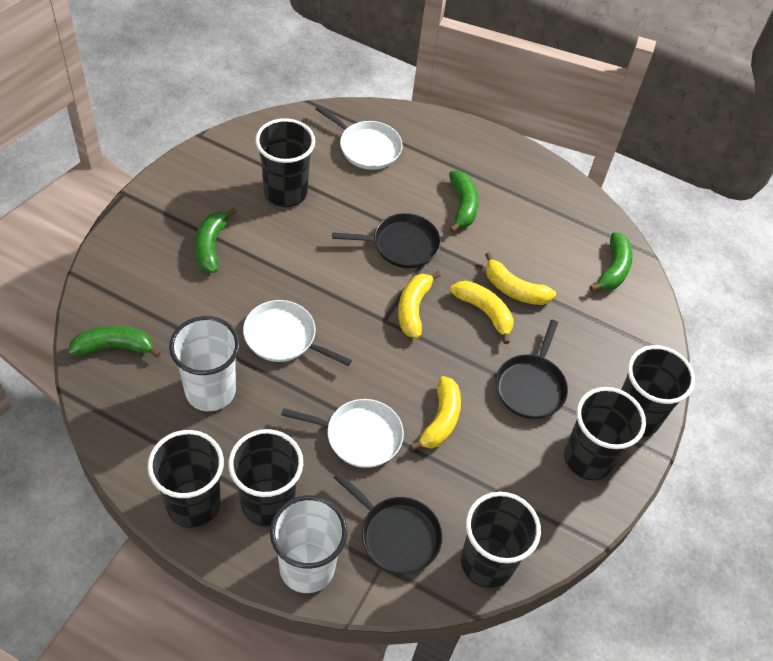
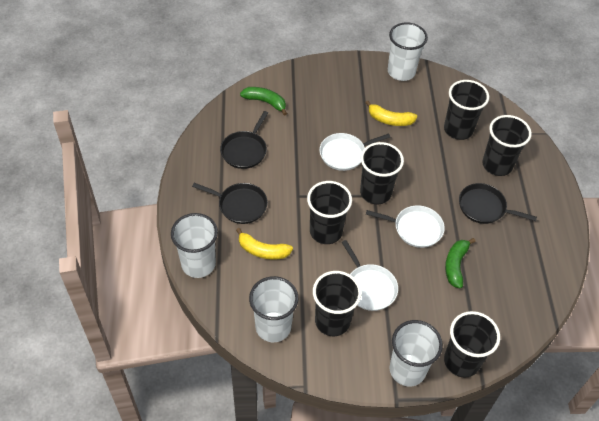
green banana: 4 -> 2
white cup: 2 -> 4
yellow banana: 4 -> 2

